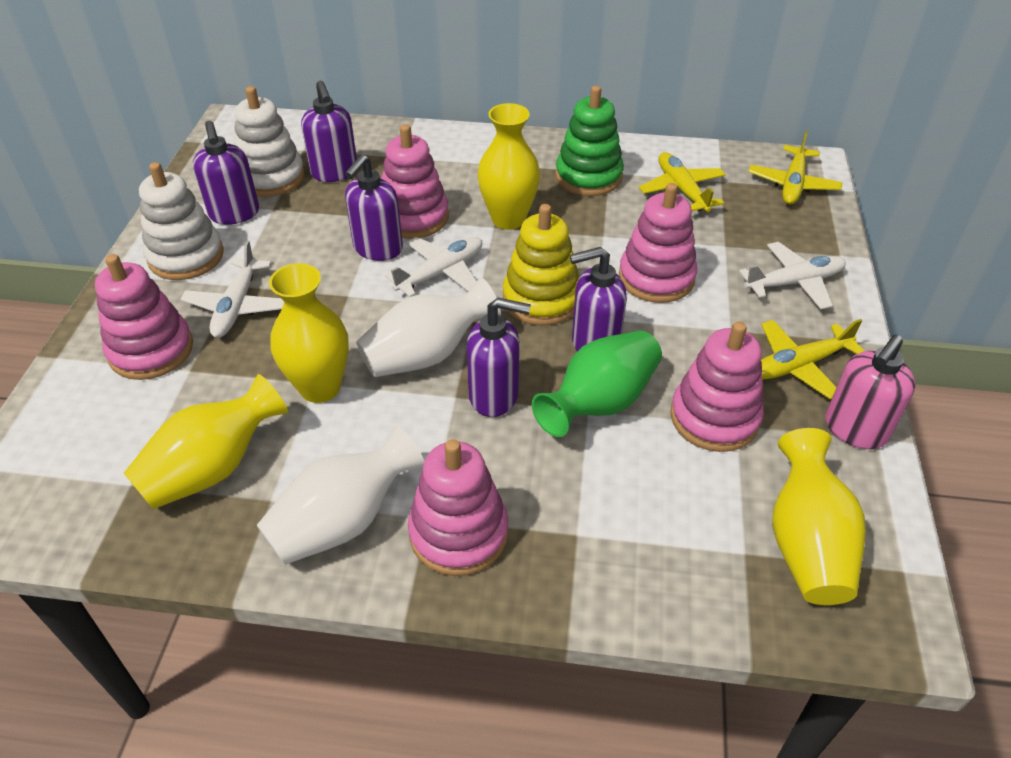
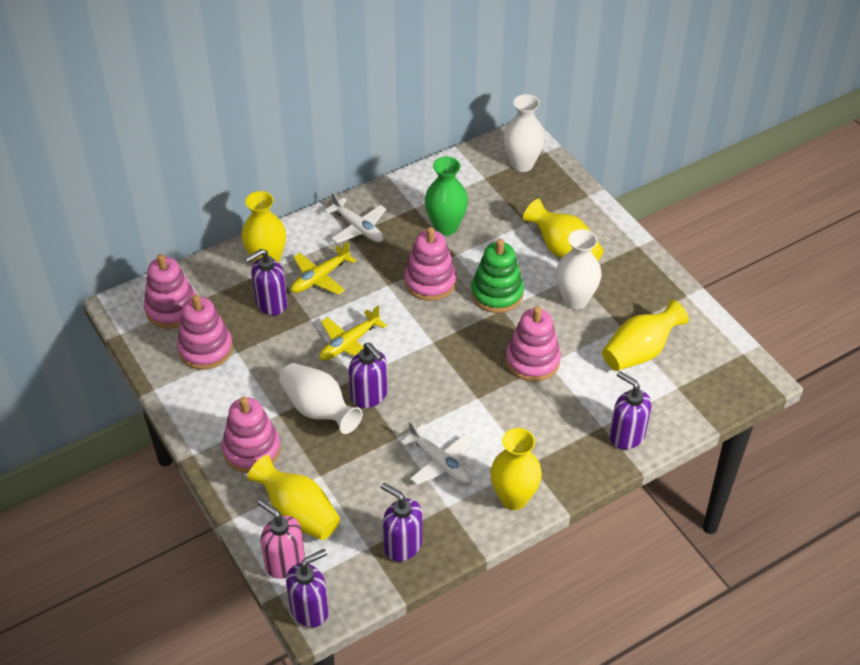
white plane: 3 -> 2
white stacking toy: 2 -> 0
white vase: 2 -> 3
yellow plane: 3 -> 2
yellow stacking toy: 1 -> 0
yellow vase: 4 -> 5

